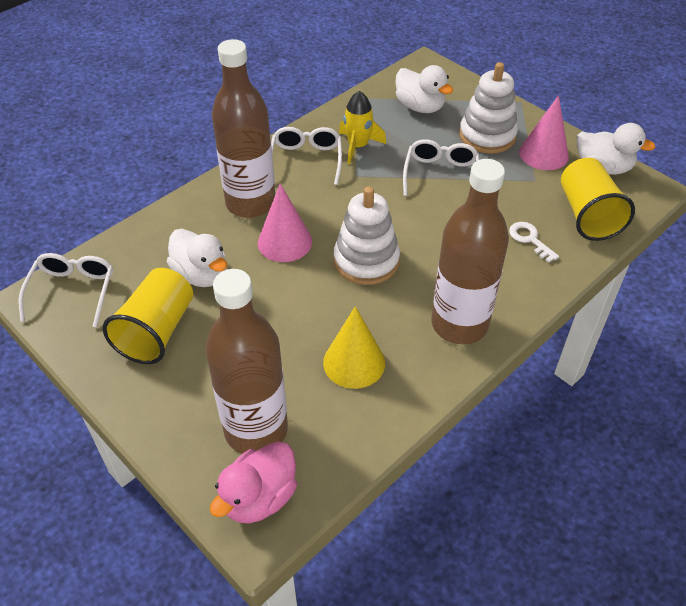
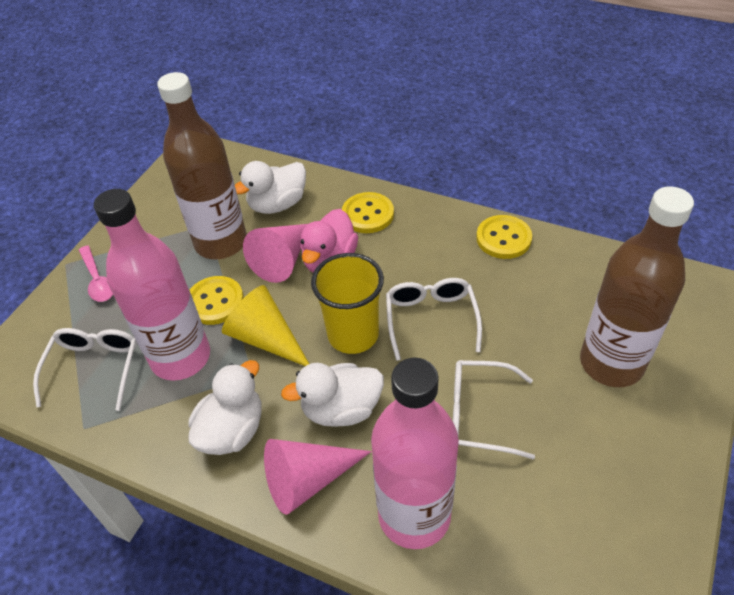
brown bottle: 3 -> 2
pink bottle: 0 -> 2
pink spoon: 0 -> 1
white key: 1 -> 0
white stacking toy: 2 -> 0
yellow button: 0 -> 3
yellow cup: 2 -> 1
yellow rocket: 1 -> 0

